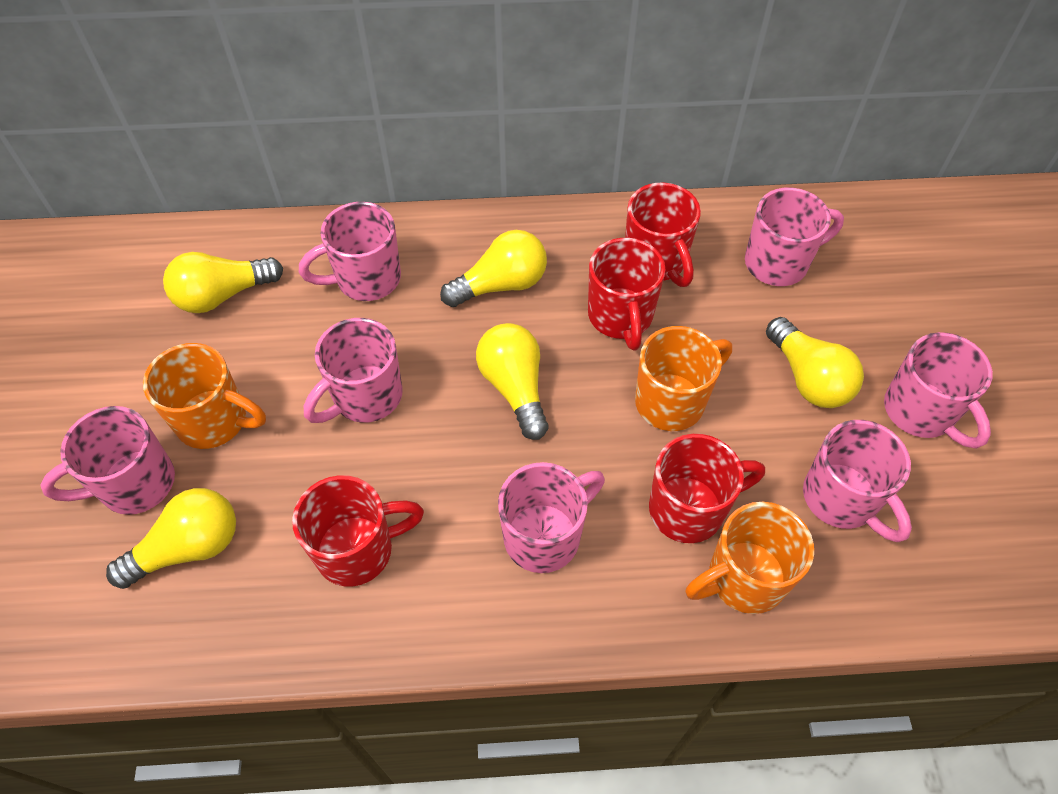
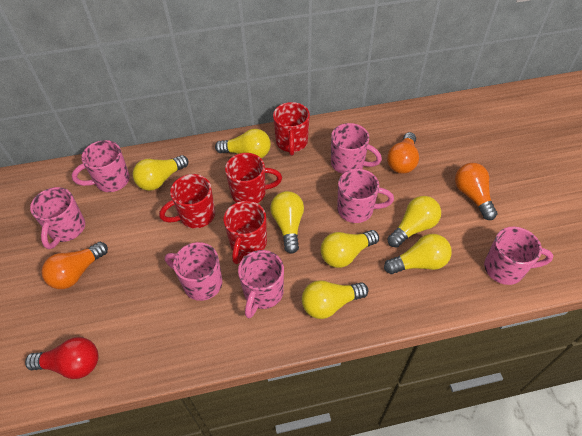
orange light bulb: 0 -> 3
orange mug: 3 -> 0
red light bulb: 0 -> 1
yellow light bulb: 5 -> 7

